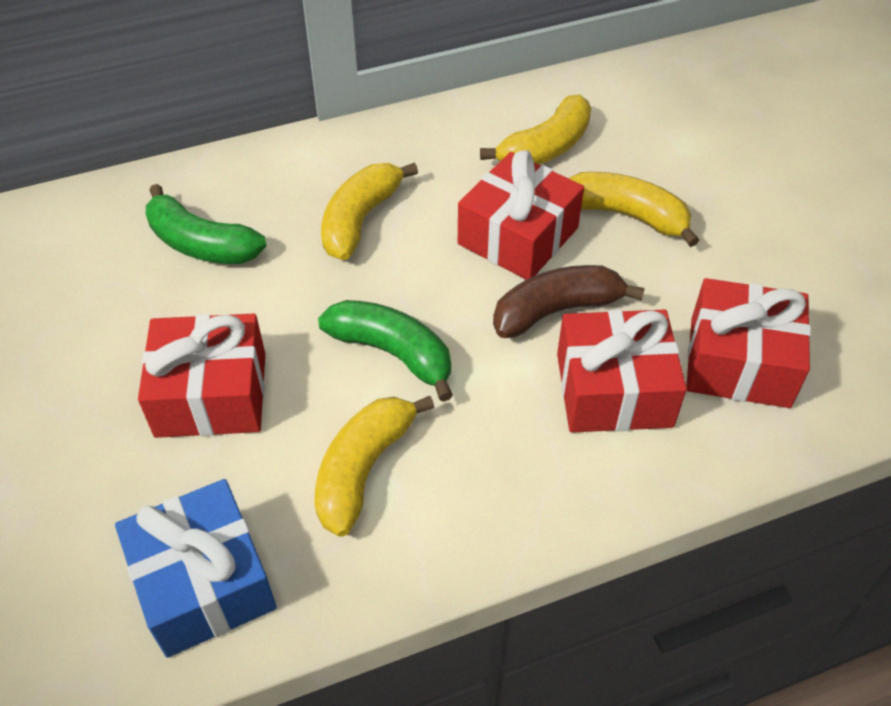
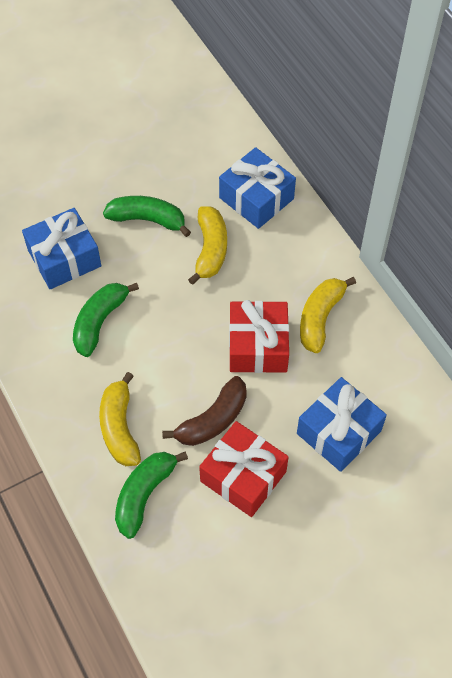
blue gift: 1 -> 3
green banana: 2 -> 3
red gift: 4 -> 2
yellow banana: 4 -> 3

